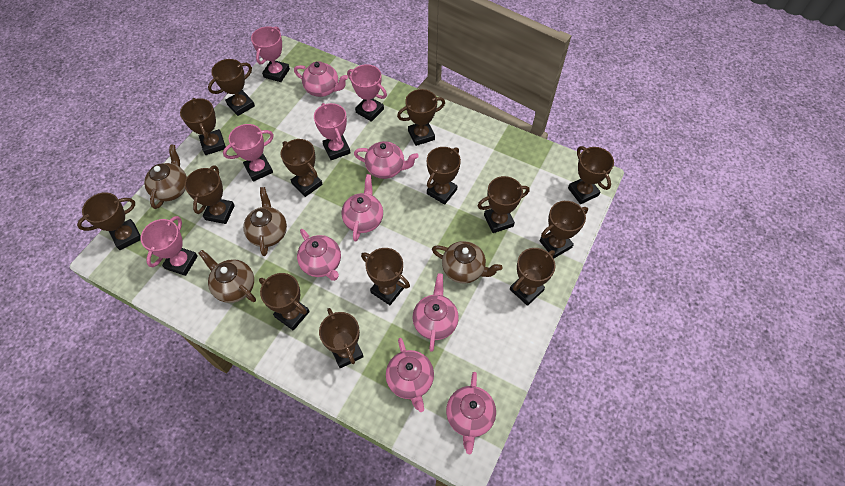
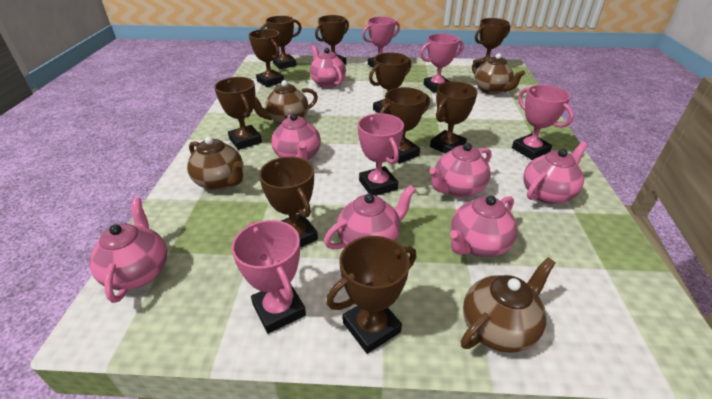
brown trophy: 14 -> 10

